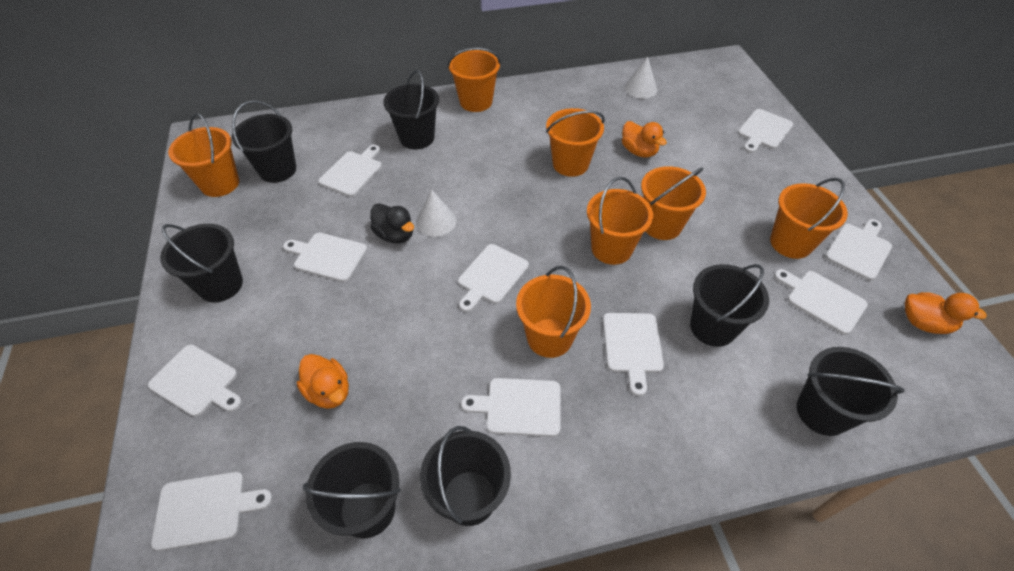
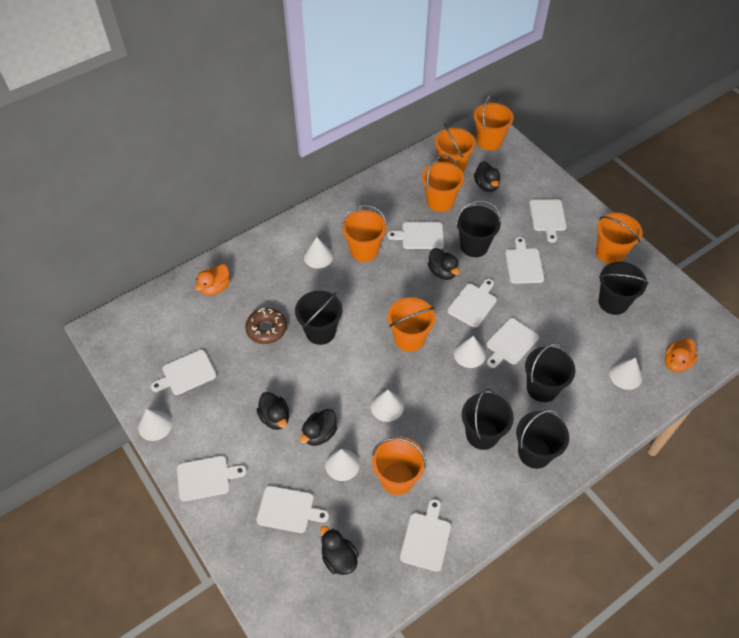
black bucket: 7 -> 6
black duck: 1 -> 5
brown donut: 0 -> 1
orange duck: 3 -> 2
white cone: 2 -> 6
white cutting board: 10 -> 9

